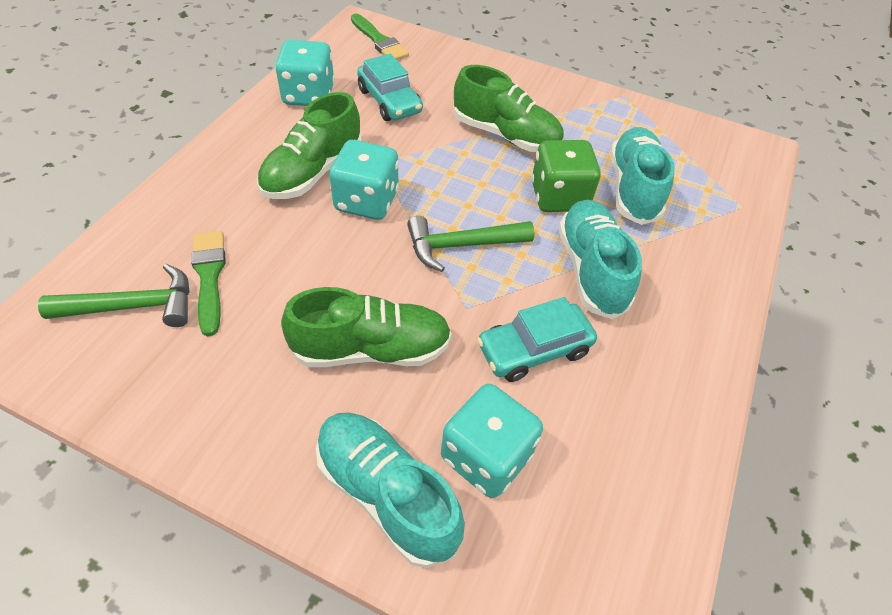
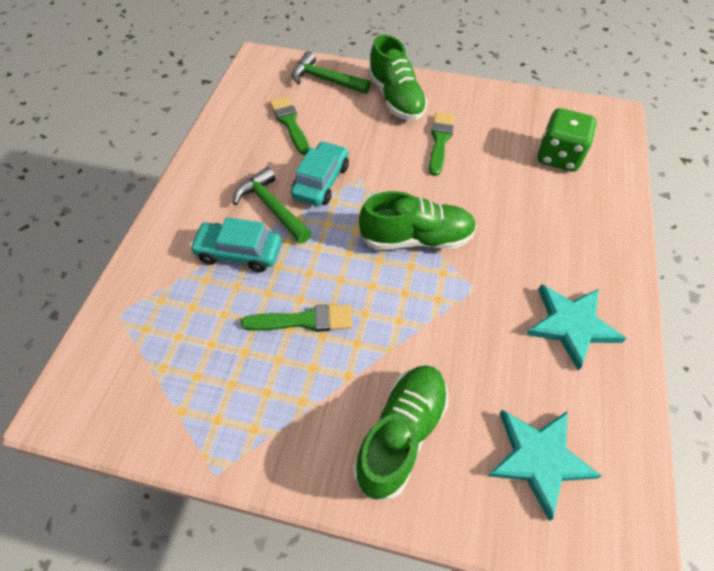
green brush: 2 -> 3
turquoise dice: 3 -> 0
turquoise shoe: 3 -> 0
turquoise star: 0 -> 2

